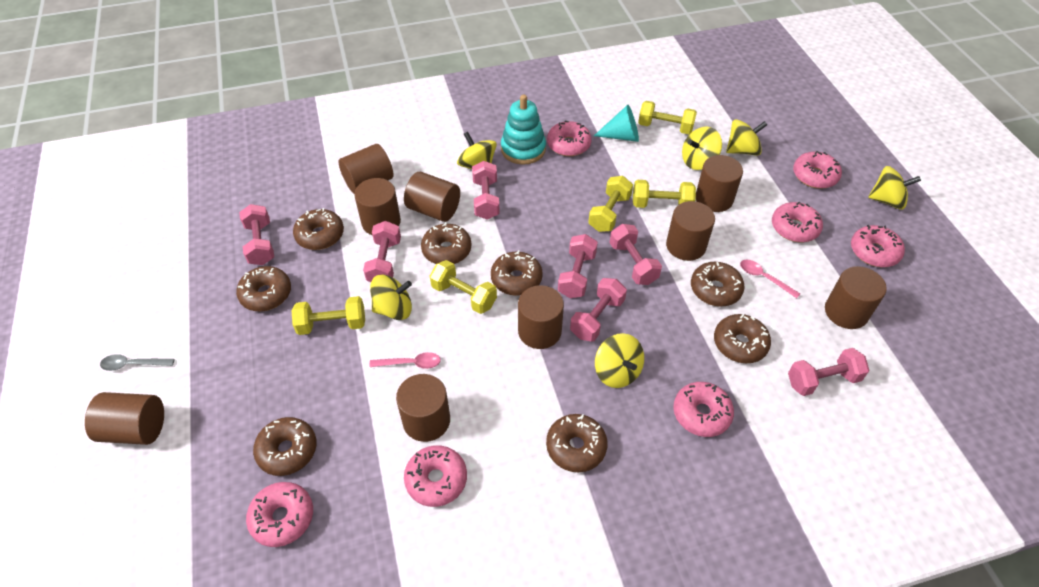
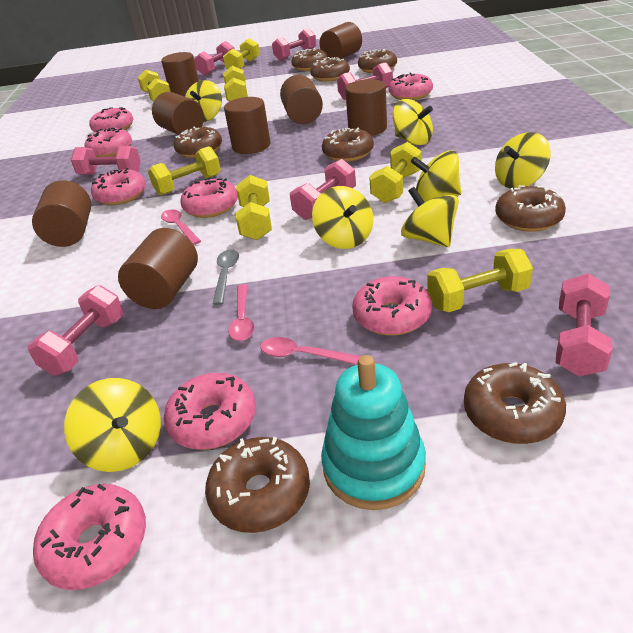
brown cylinder: 9 -> 8
pink donut: 7 -> 8
pink spoon: 2 -> 3
turquoise cone: 1 -> 0
yellow dumbbell: 5 -> 7
yellow spinning top: 6 -> 7

